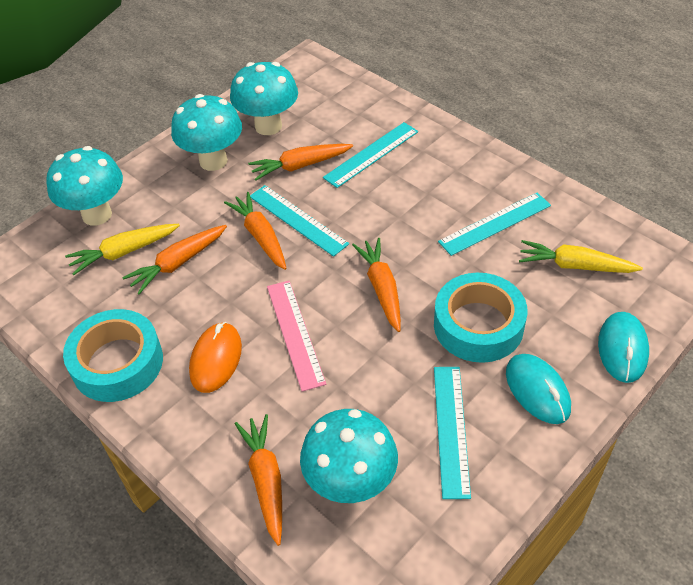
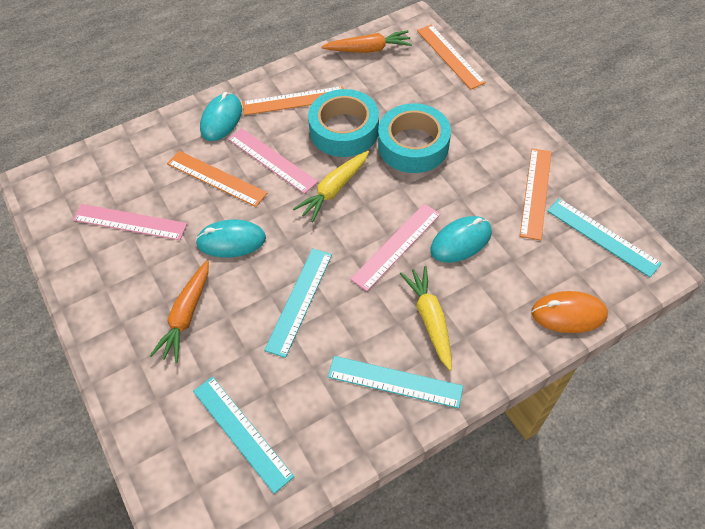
orange carrot: 5 -> 2
orange ruler: 0 -> 4
pink ruler: 1 -> 3
turquoise mouse: 2 -> 3
turquoise mushroom: 4 -> 0

